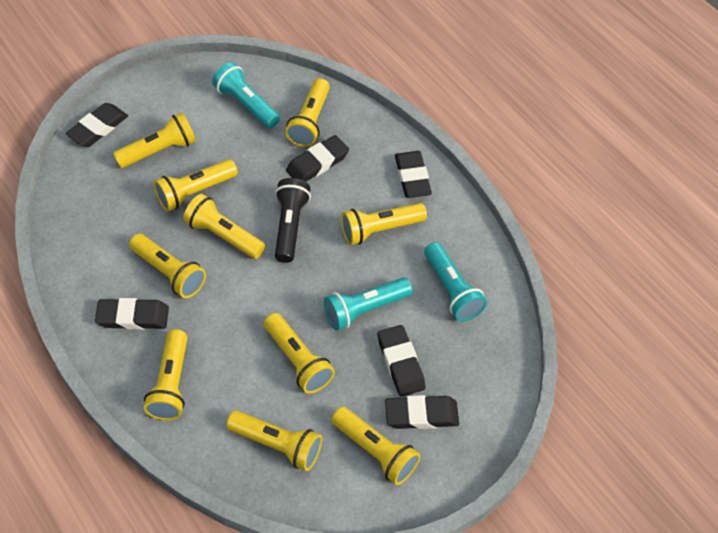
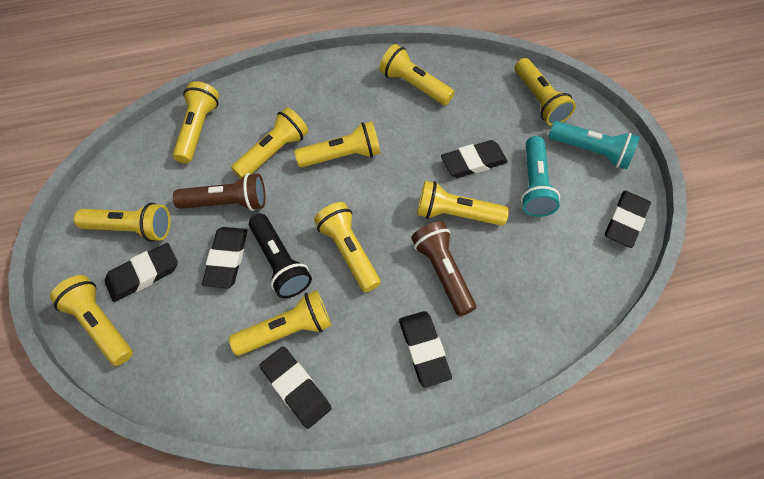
brown flashlight: 0 -> 2
turquoise flashlight: 3 -> 2

